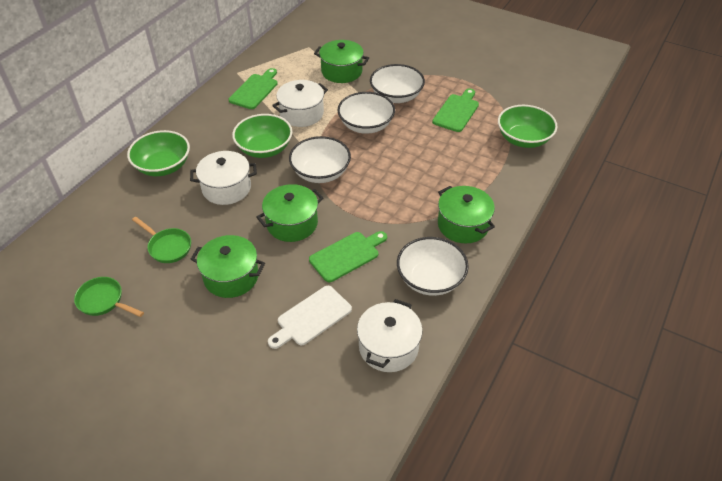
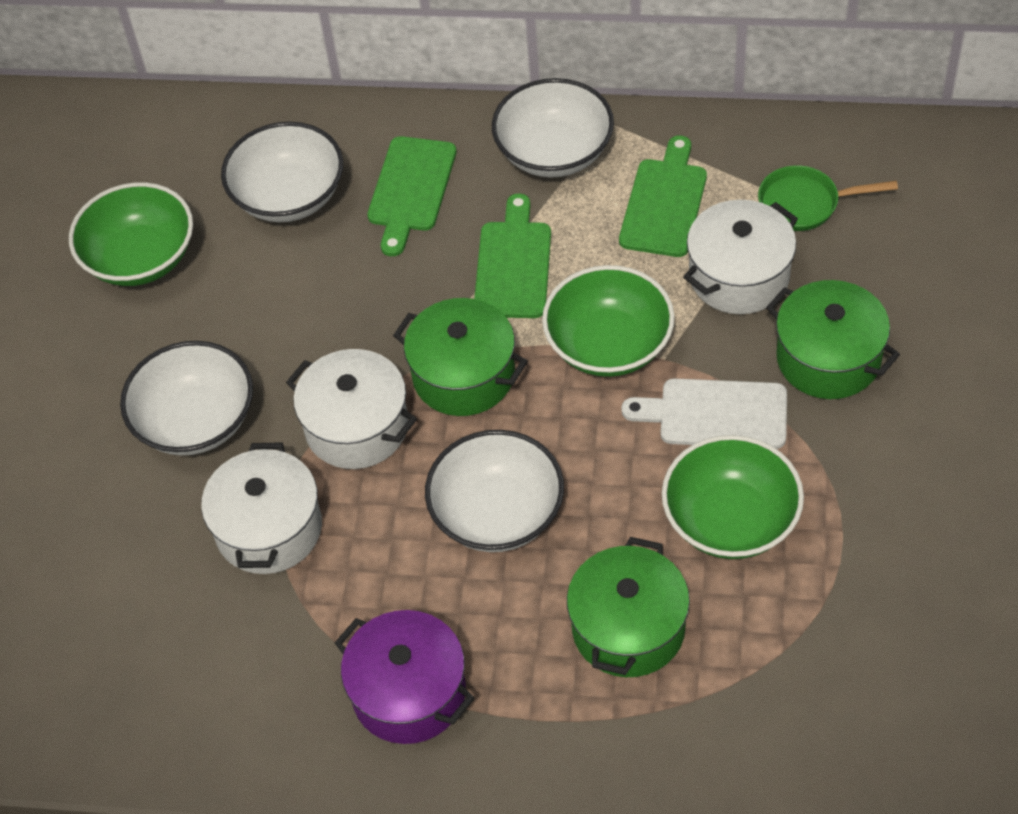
green pan: 2 -> 1
green pot: 4 -> 3
purple pot: 0 -> 1

